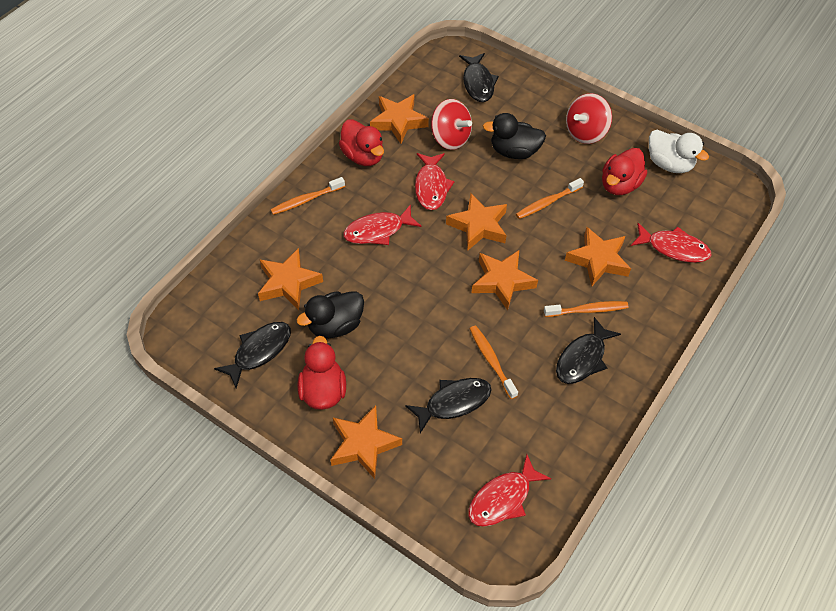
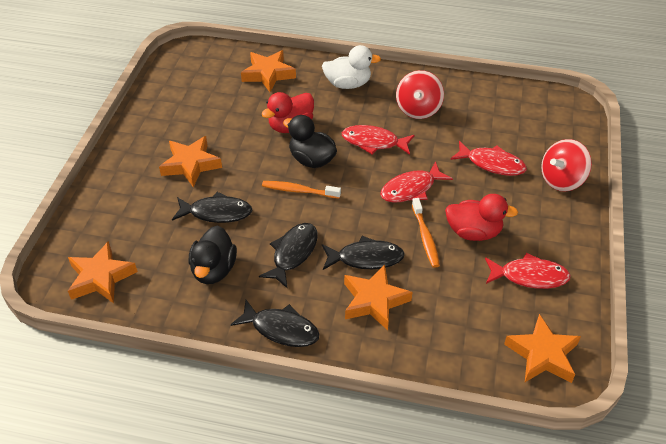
orange star: 6 -> 5
orange toothbrush: 4 -> 2
red duck: 3 -> 2

